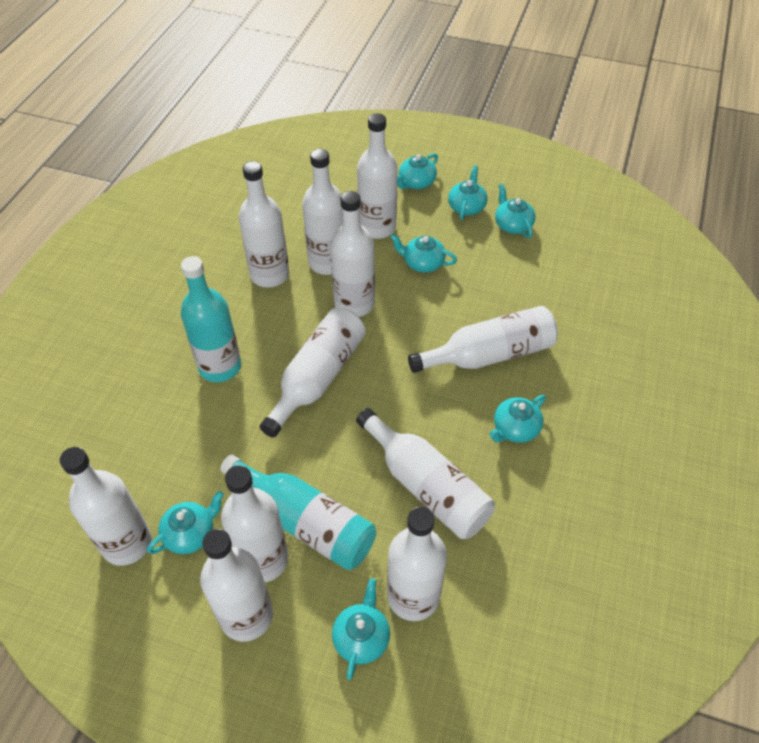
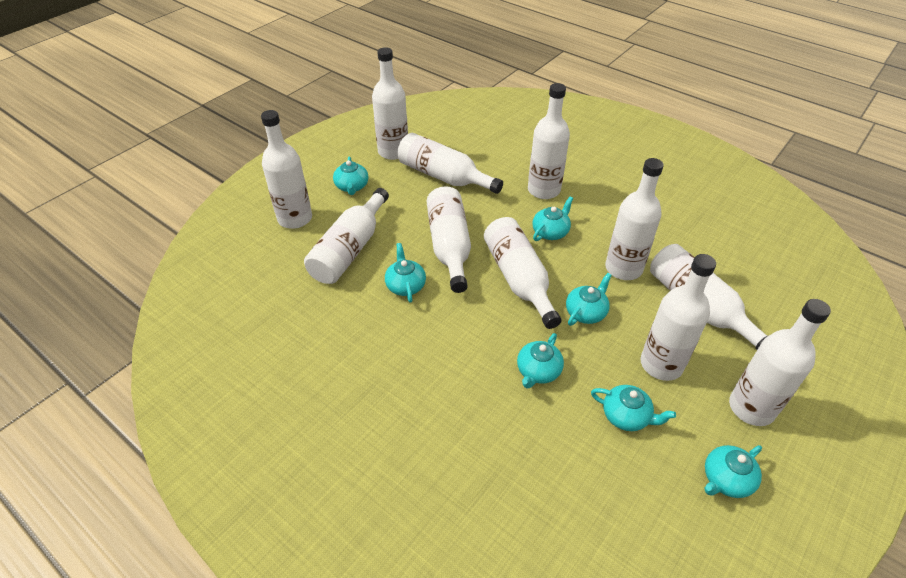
turquoise bottle: 2 -> 0

